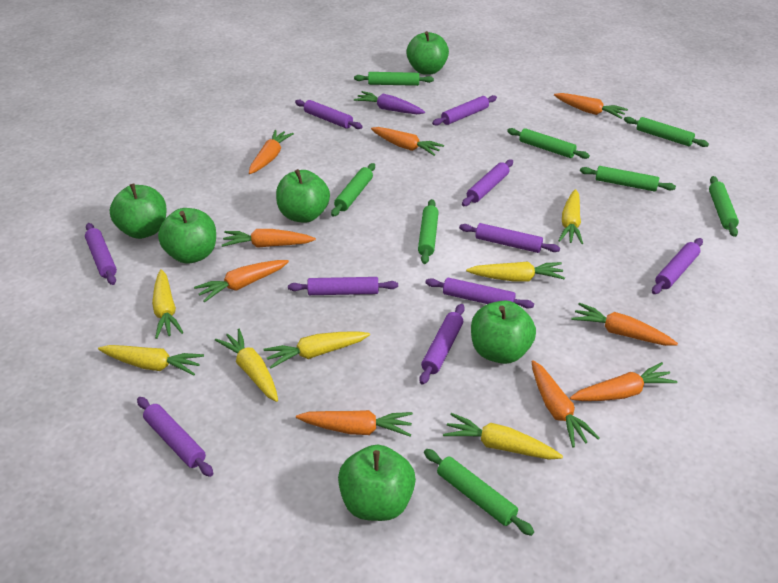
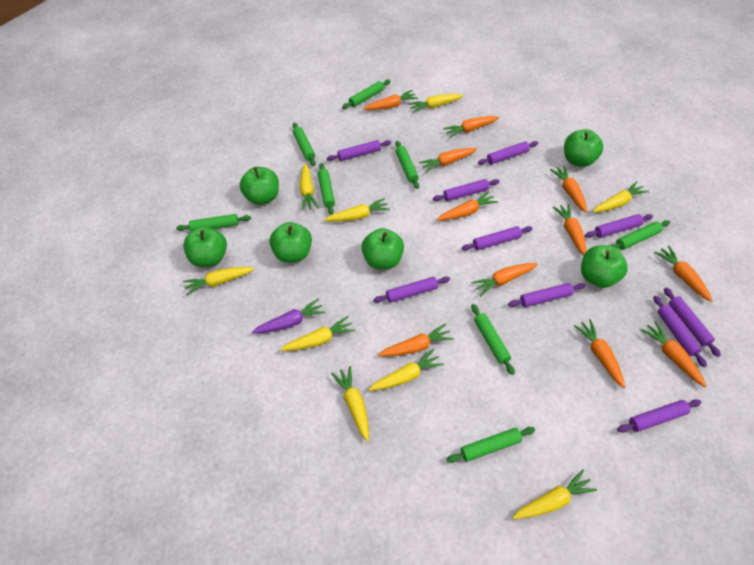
orange carrot: 9 -> 11
yellow carrot: 7 -> 9

